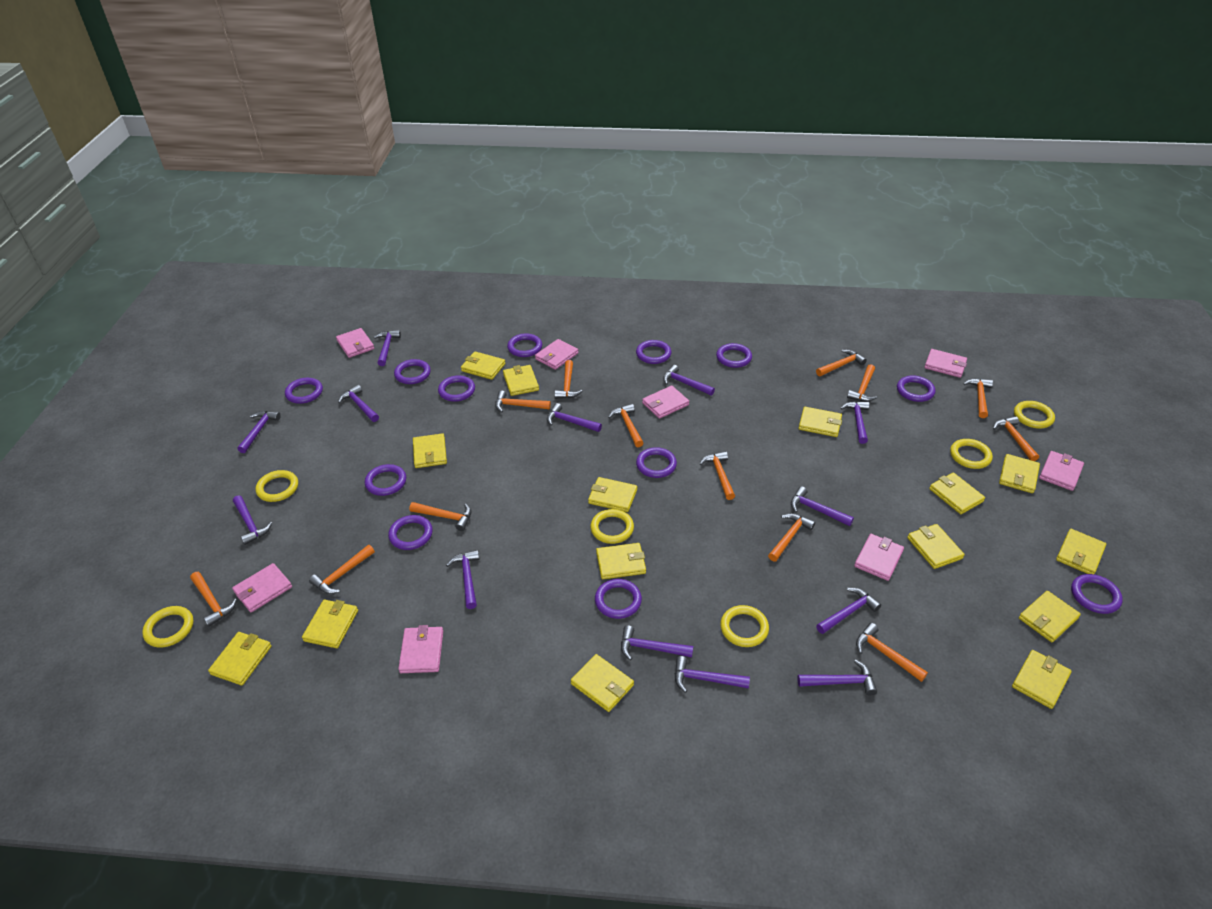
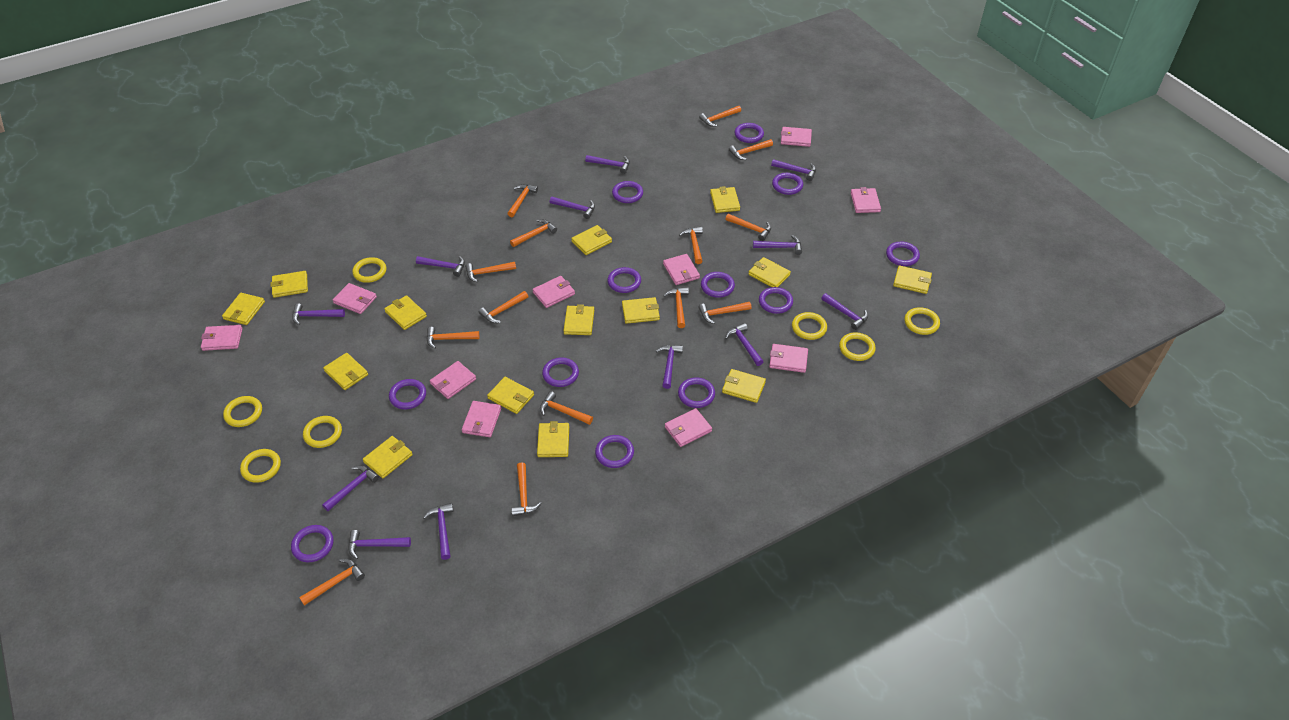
orange hammer: 13 -> 14
pink wallet: 8 -> 10
purple hammer: 13 -> 12
yellow ring: 6 -> 7
yellow wallet: 15 -> 14

